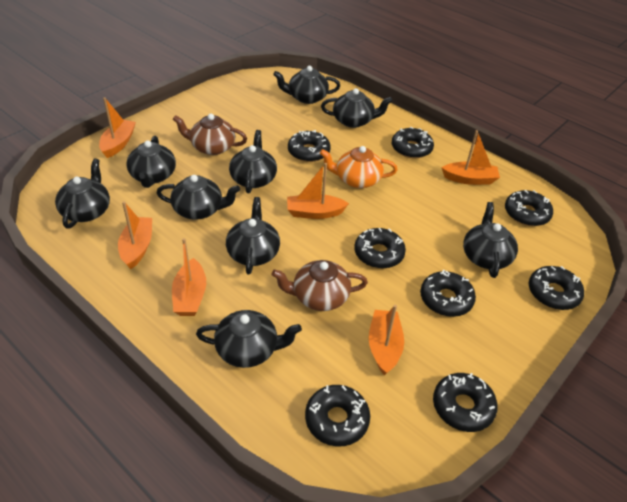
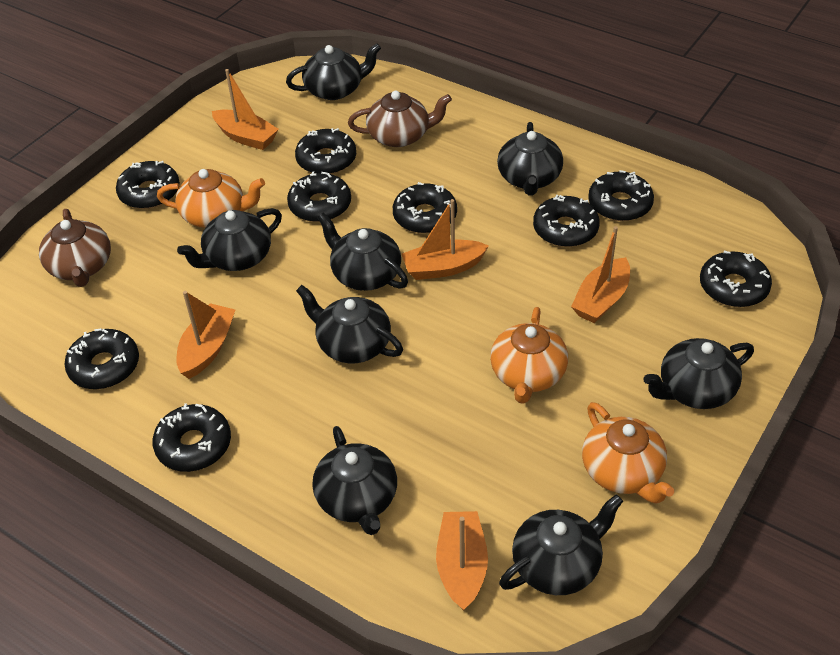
black donut: 8 -> 9
black teapot: 9 -> 8
orange boat: 6 -> 5
orange teapot: 1 -> 3

